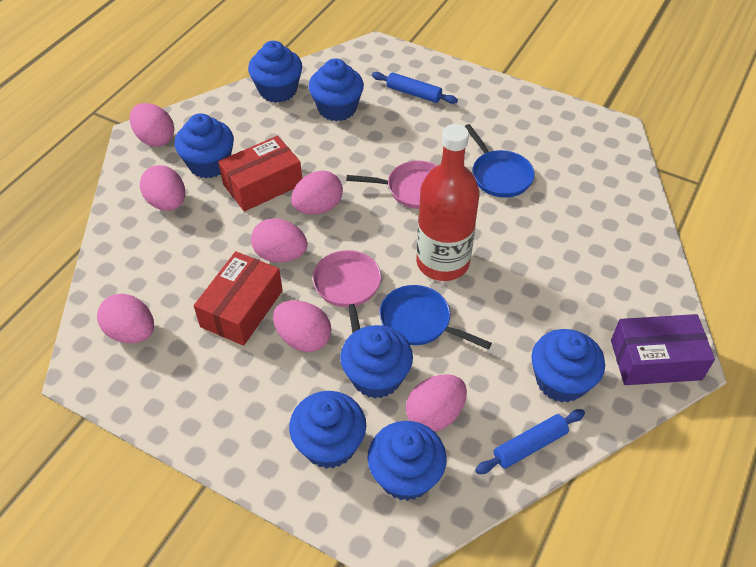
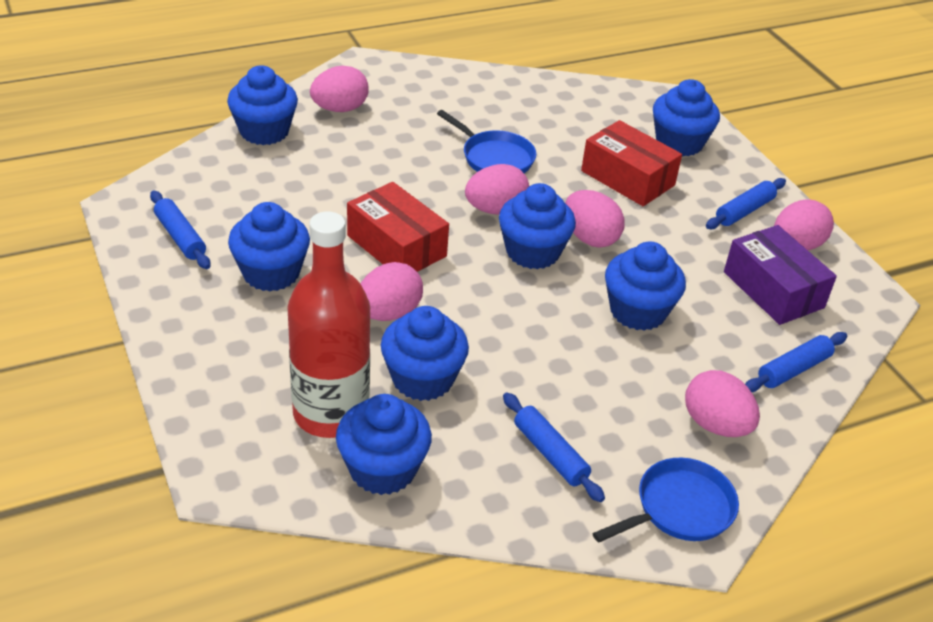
blue rolling pin: 2 -> 4
pink egg: 7 -> 6
pink pan: 2 -> 0

